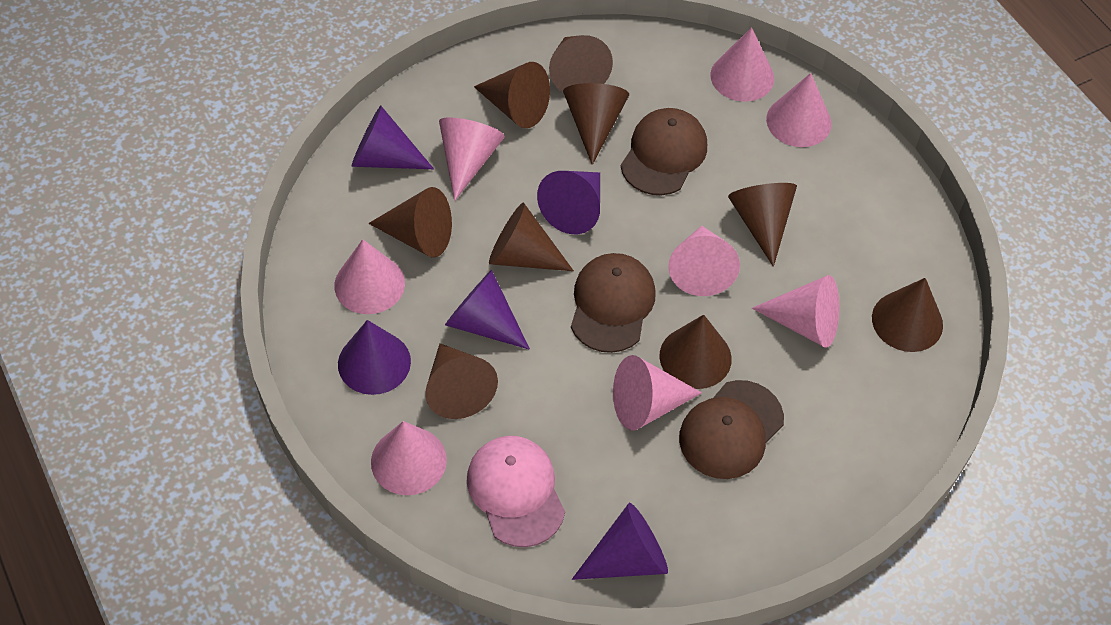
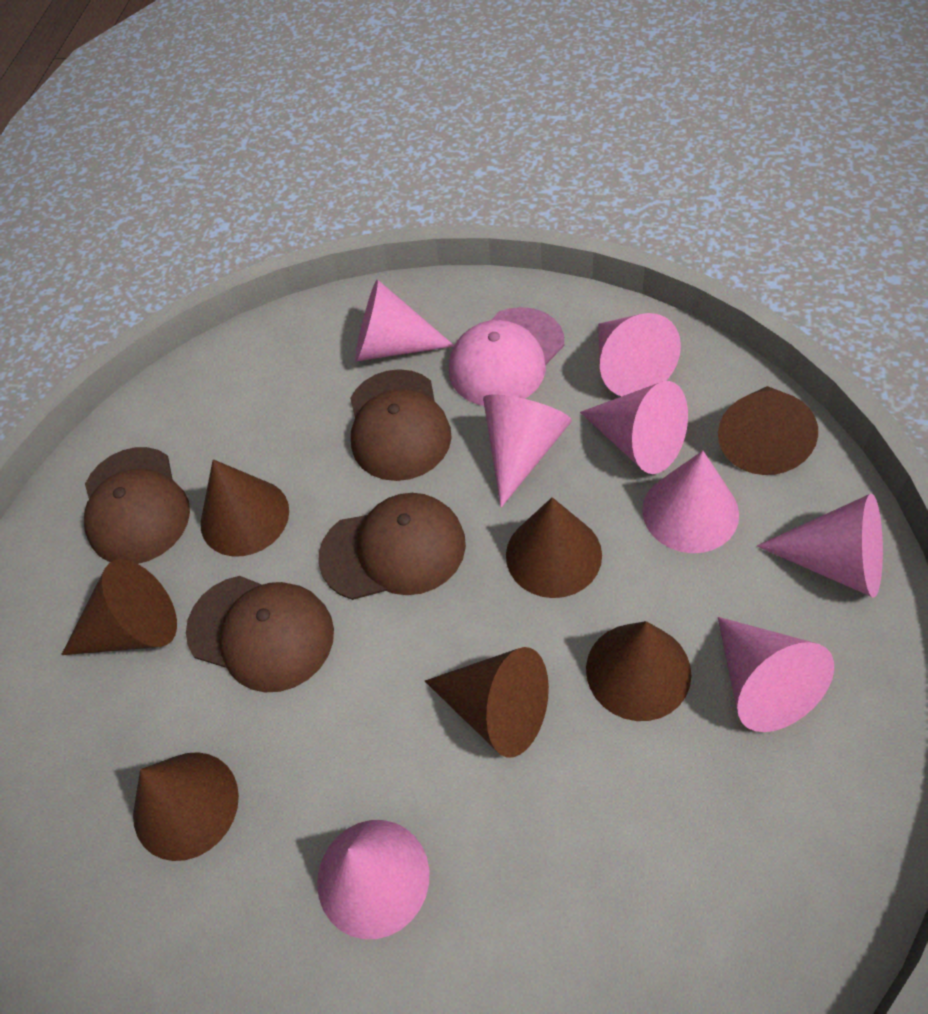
brown cap: 3 -> 4
brown cone: 9 -> 7
purple cone: 5 -> 0

